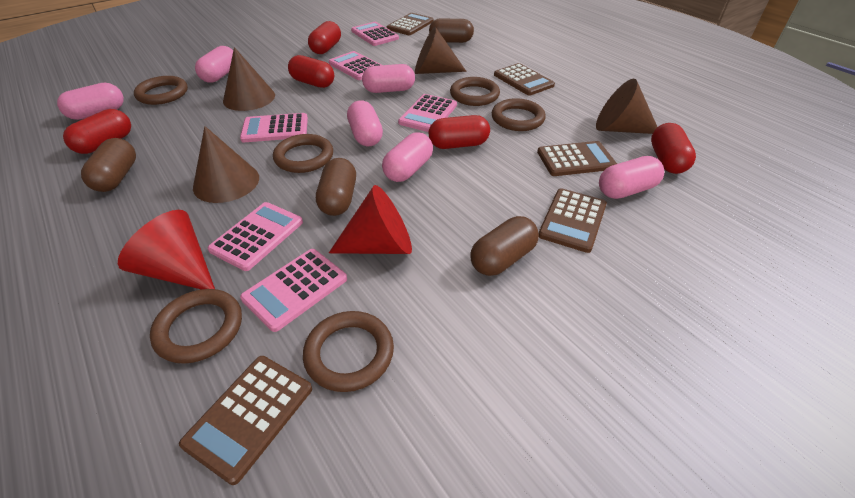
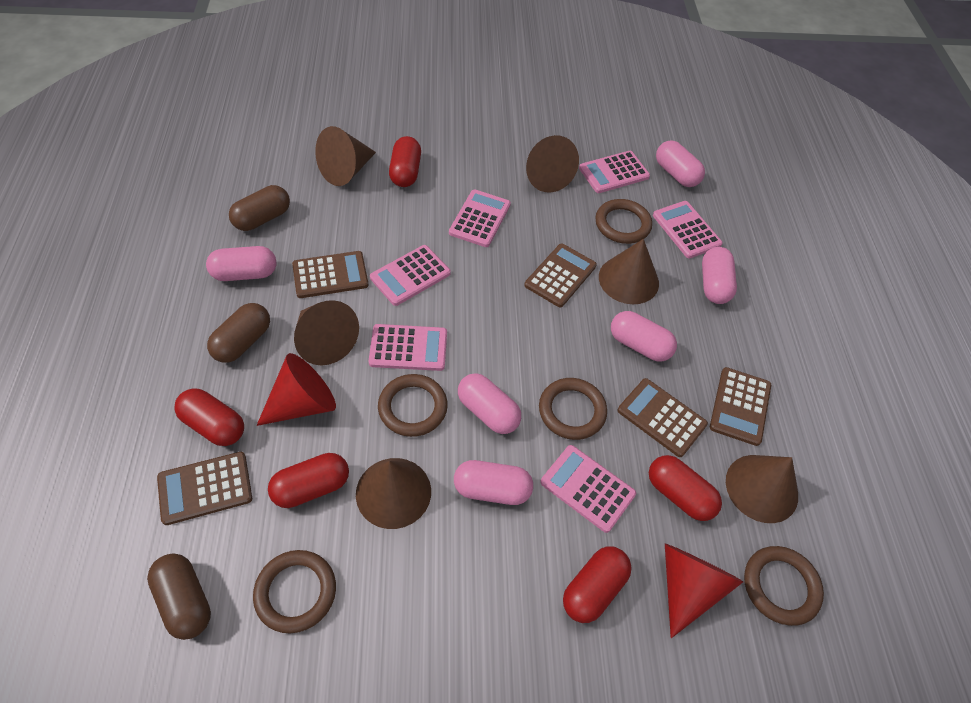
brown capsule: 4 -> 3
brown cone: 4 -> 6
brown ring: 6 -> 5

